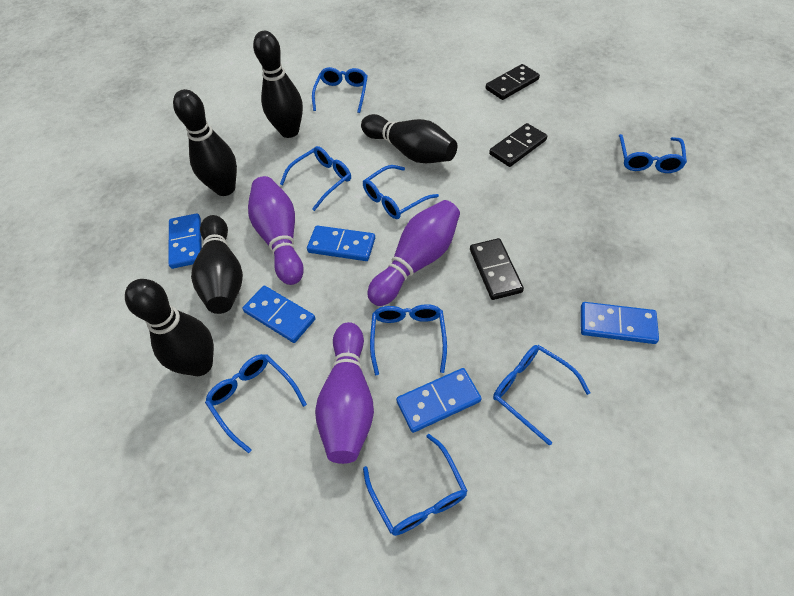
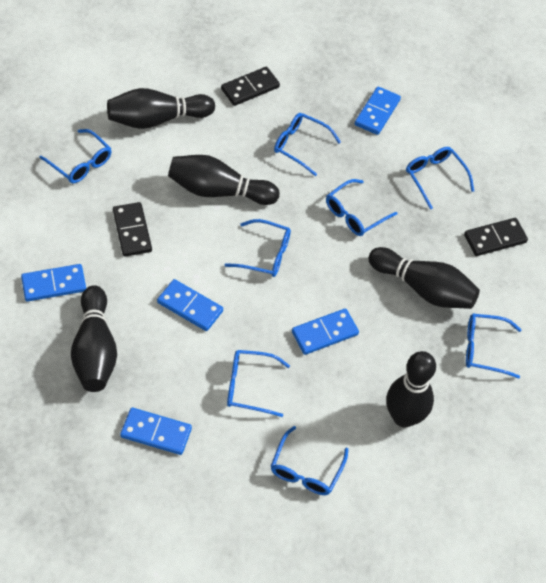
purple bowling pin: 3 -> 0

